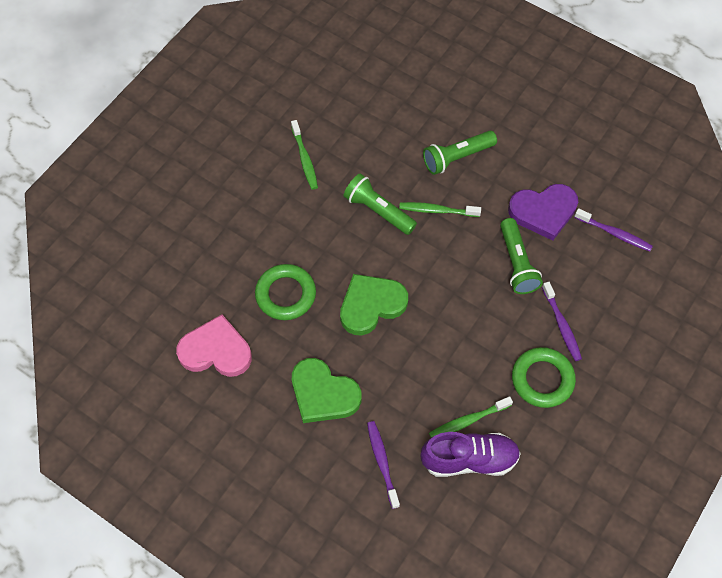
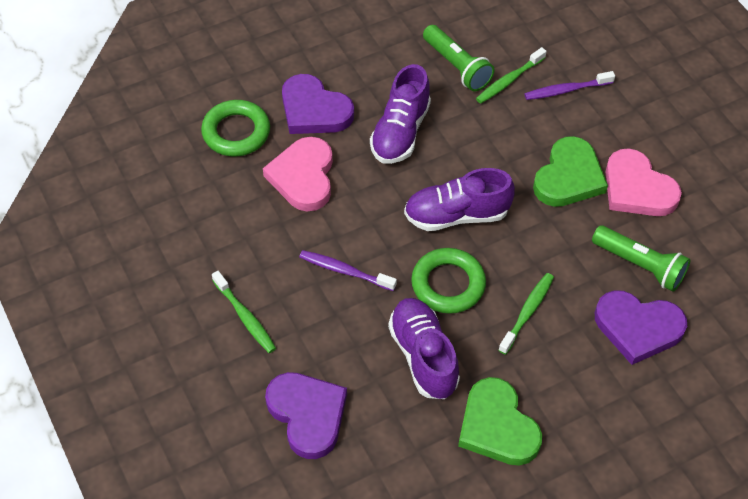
green flashlight: 3 -> 2
pink heart: 1 -> 2
purple heart: 1 -> 3
purple shoe: 1 -> 3
purple toothbrush: 3 -> 2

